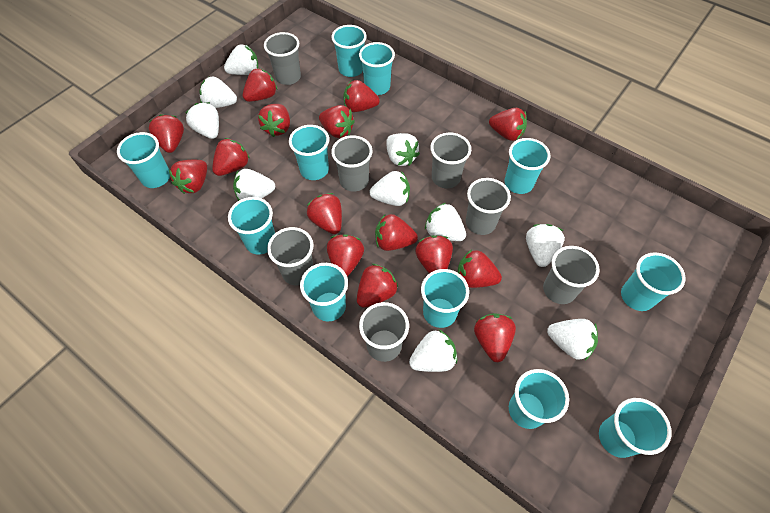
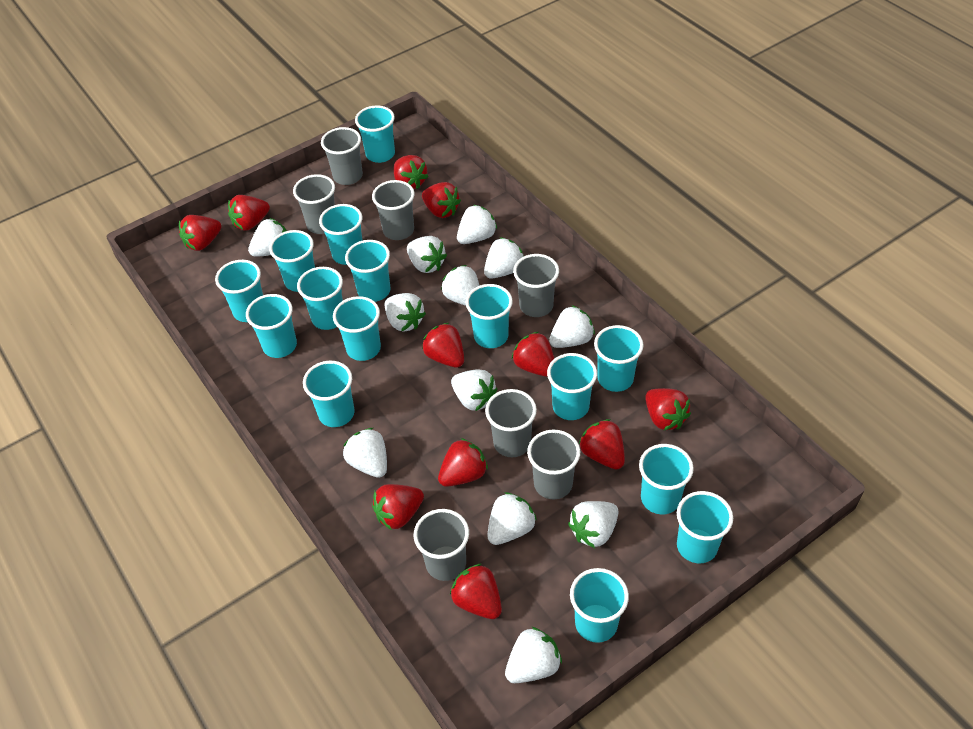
red strawberry: 15 -> 11
turquoise cup: 11 -> 15
white strawberry: 10 -> 12

